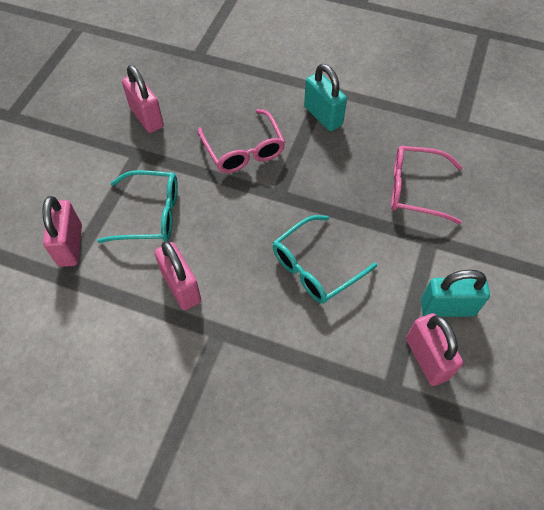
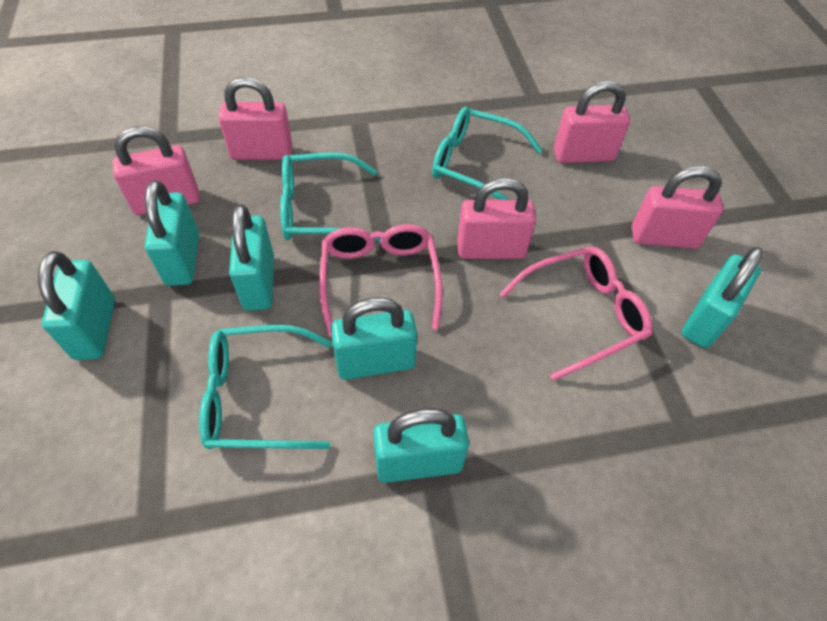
pink padlock: 4 -> 5
turquoise glasses: 2 -> 3
turquoise padlock: 2 -> 6

